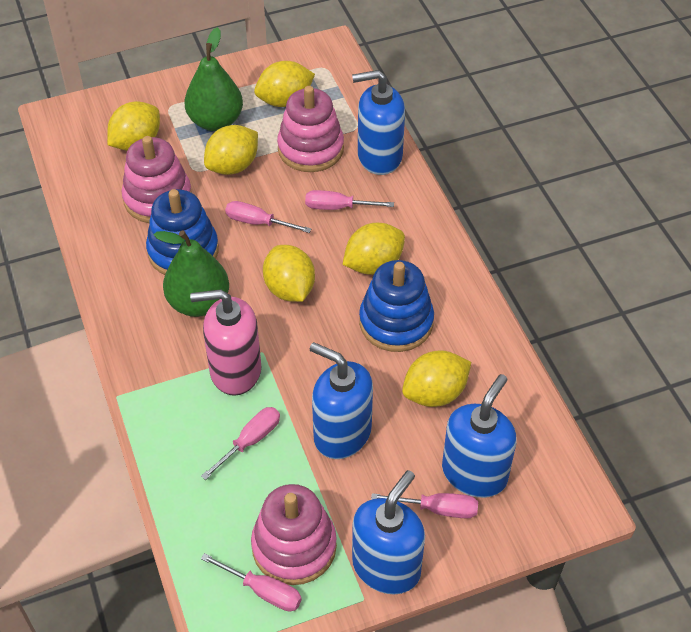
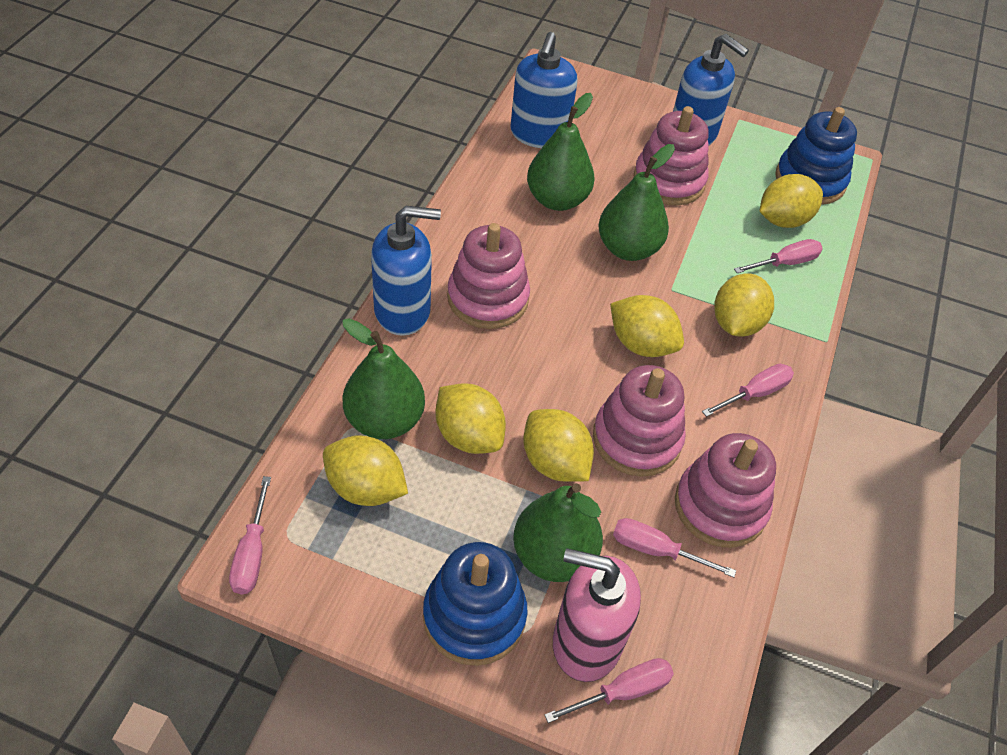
blue soap dispenser: 4 -> 3
green pear: 2 -> 4
pink stacking toy: 3 -> 4

